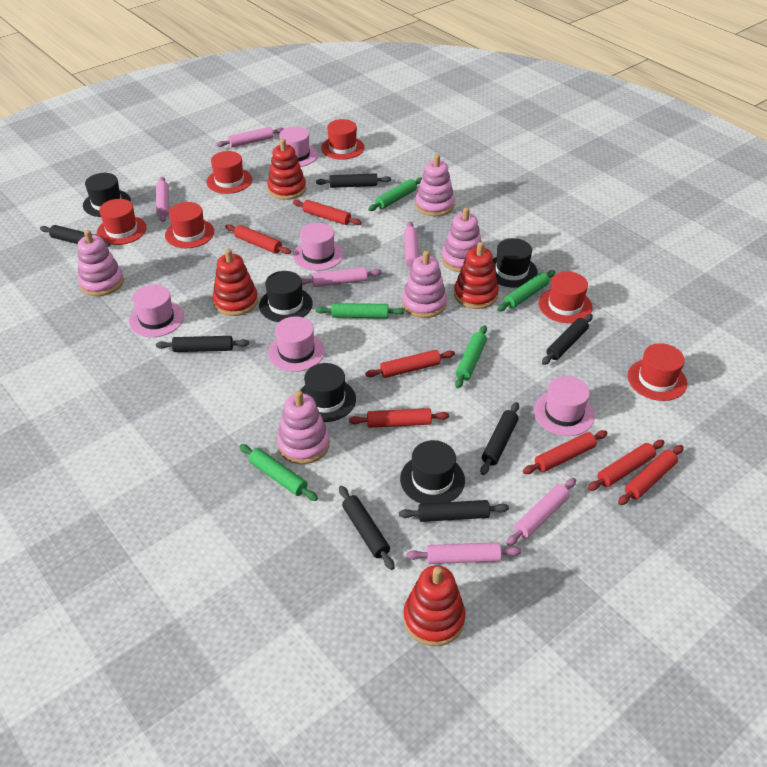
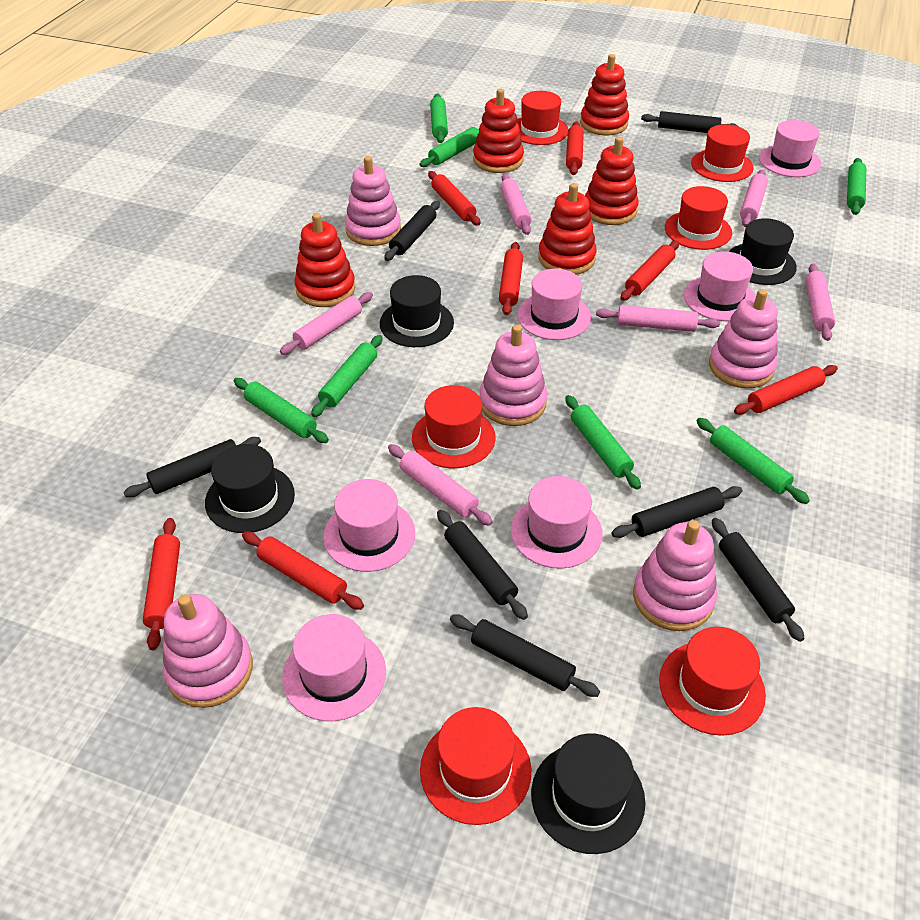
black hat: 5 -> 4
green rolling pin: 5 -> 7
pink hat: 5 -> 6
red stacking toy: 4 -> 5

